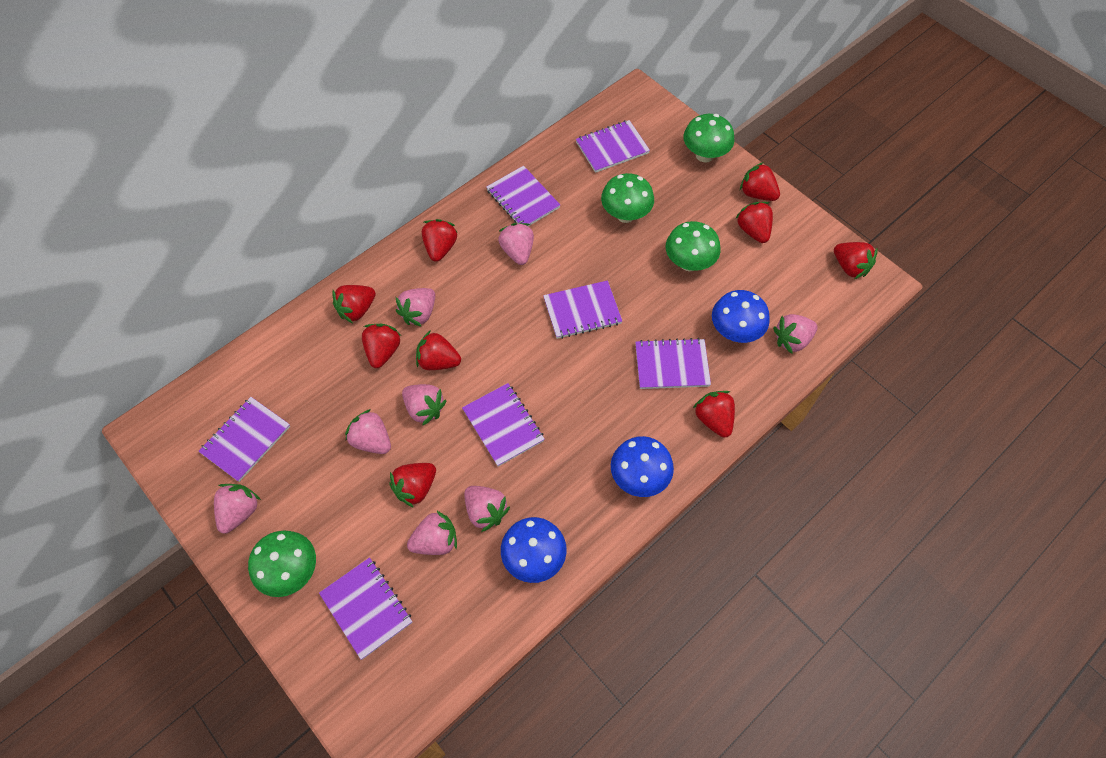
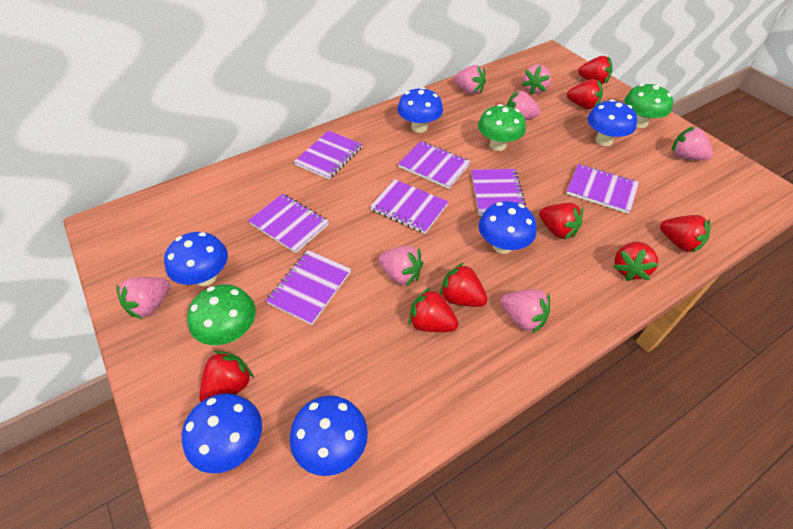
blue mushroom: 3 -> 6
green mushroom: 4 -> 3
pink strawberry: 8 -> 7
red strawberry: 9 -> 8

